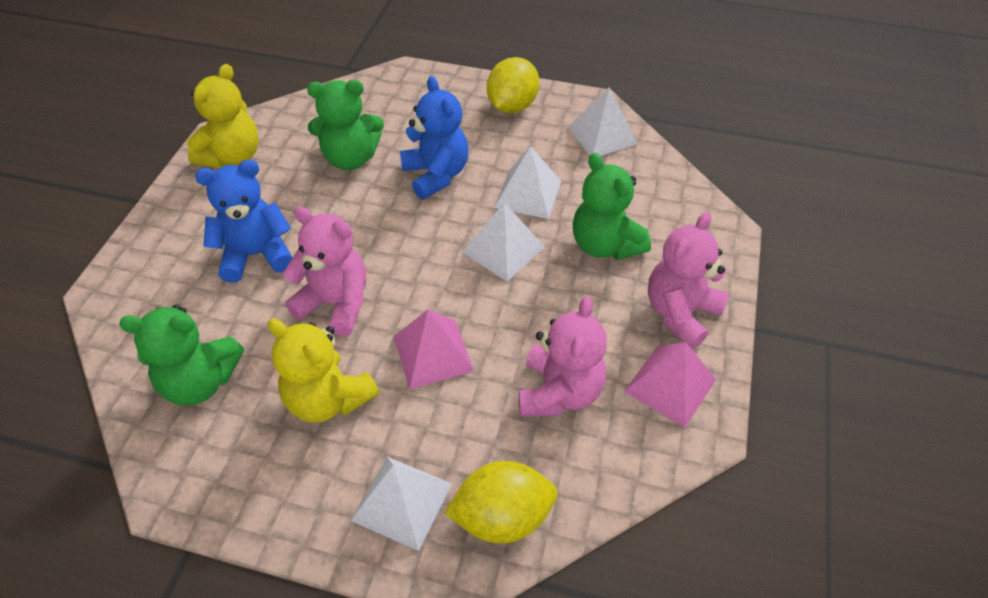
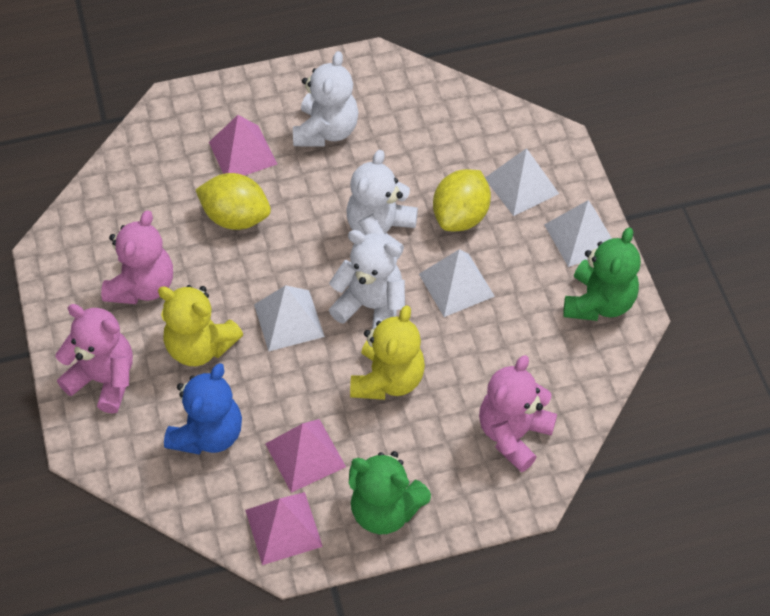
blue teddy bear: 2 -> 1
green teddy bear: 3 -> 2
pink pyramid: 2 -> 3
white teddy bear: 0 -> 3

